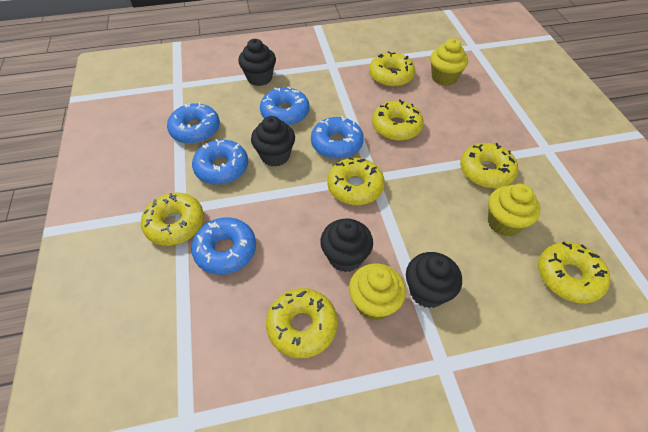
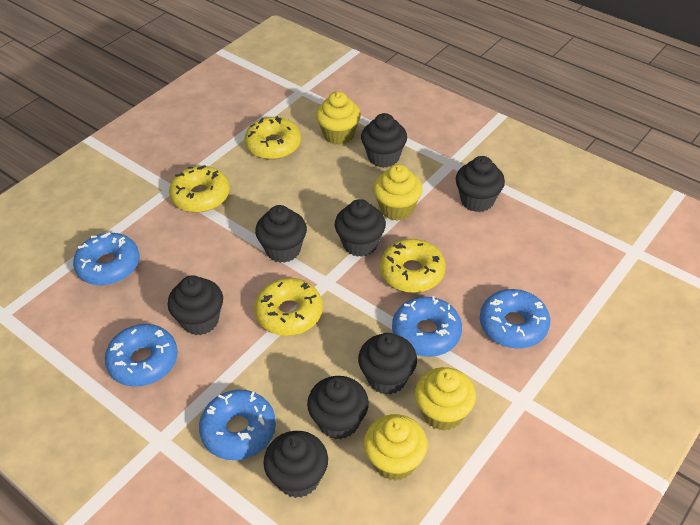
black cupcake: 4 -> 8
yellow cupcake: 3 -> 4
yellow donut: 7 -> 4

